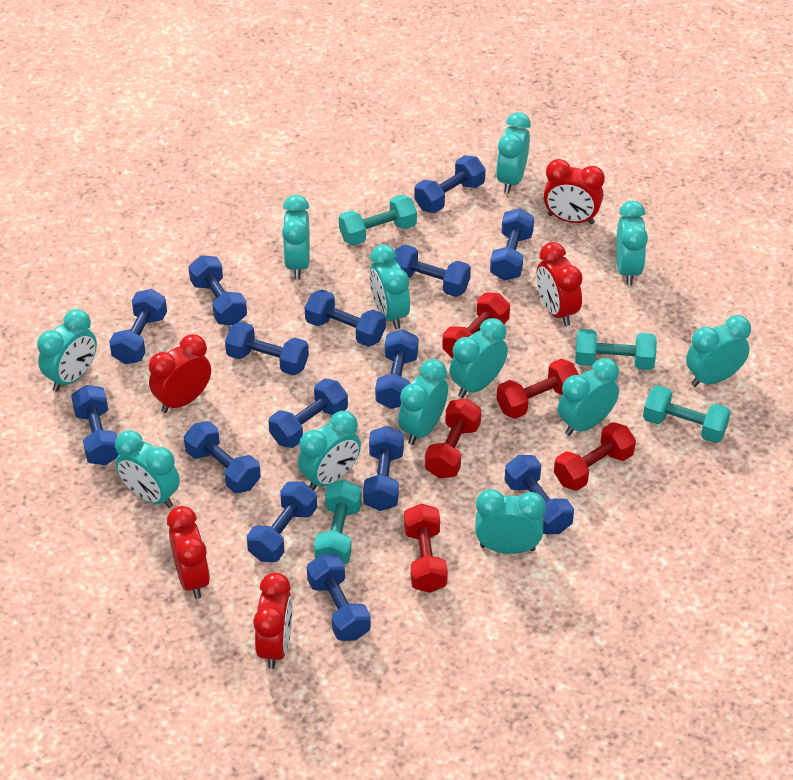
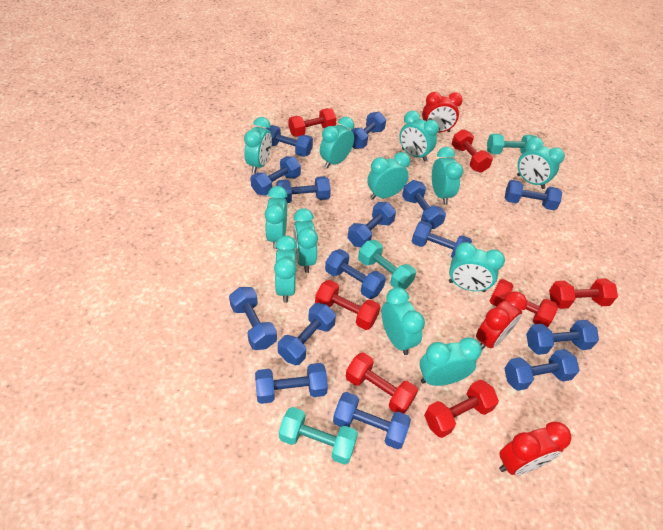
red clock: 5 -> 3
red dumbbell: 5 -> 7
turquoise dumbbell: 4 -> 3

